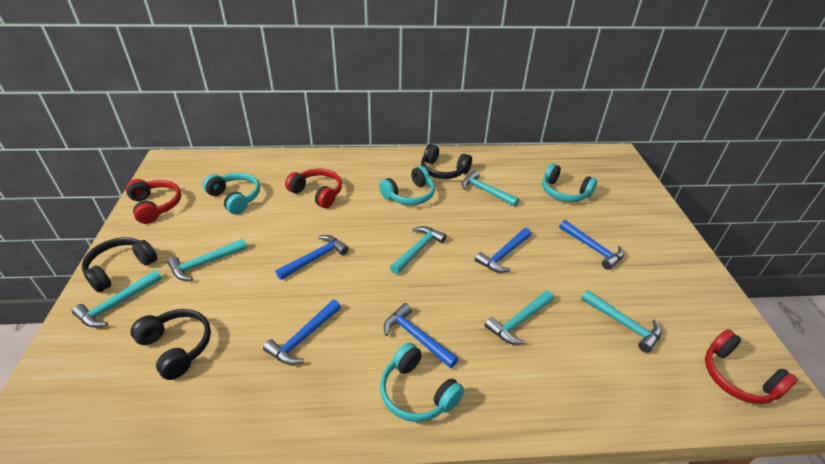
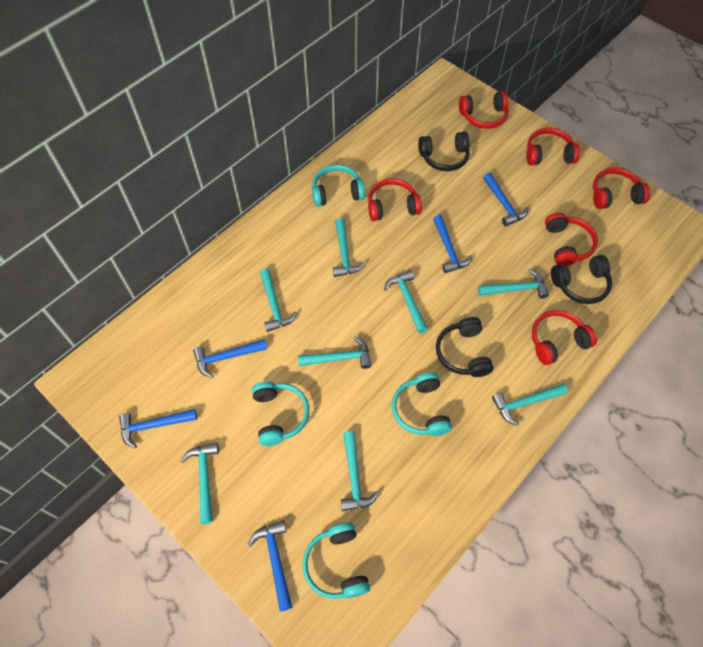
red headphones: 3 -> 6
turquoise hammer: 6 -> 8

